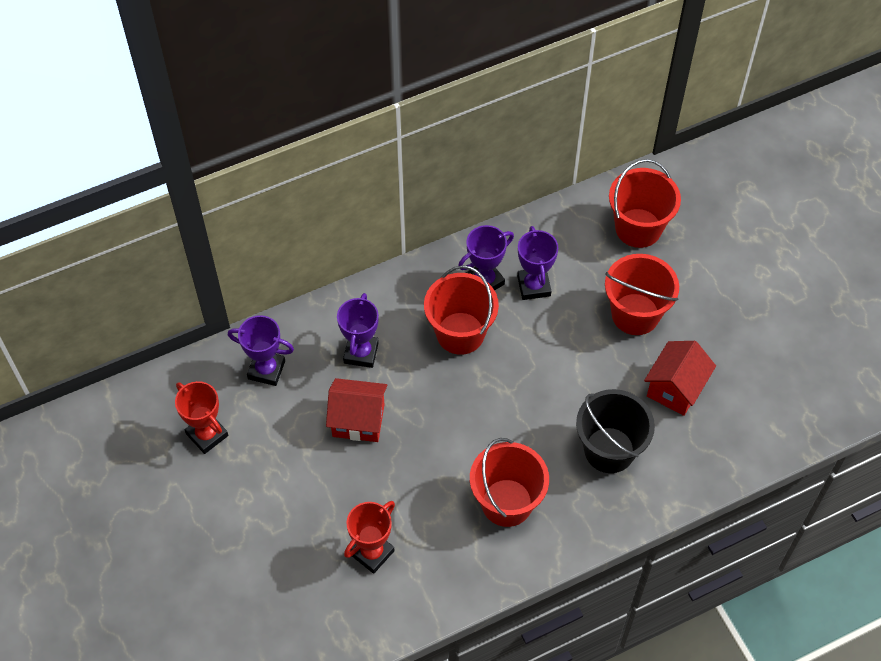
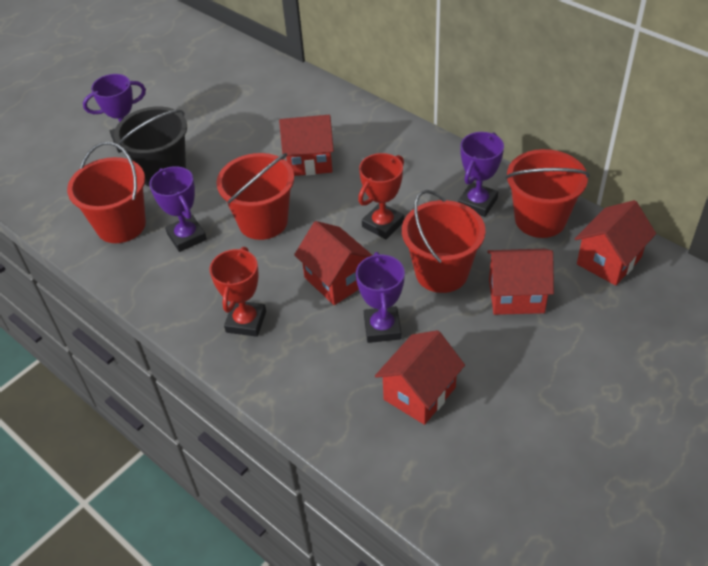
red house: 2 -> 5

